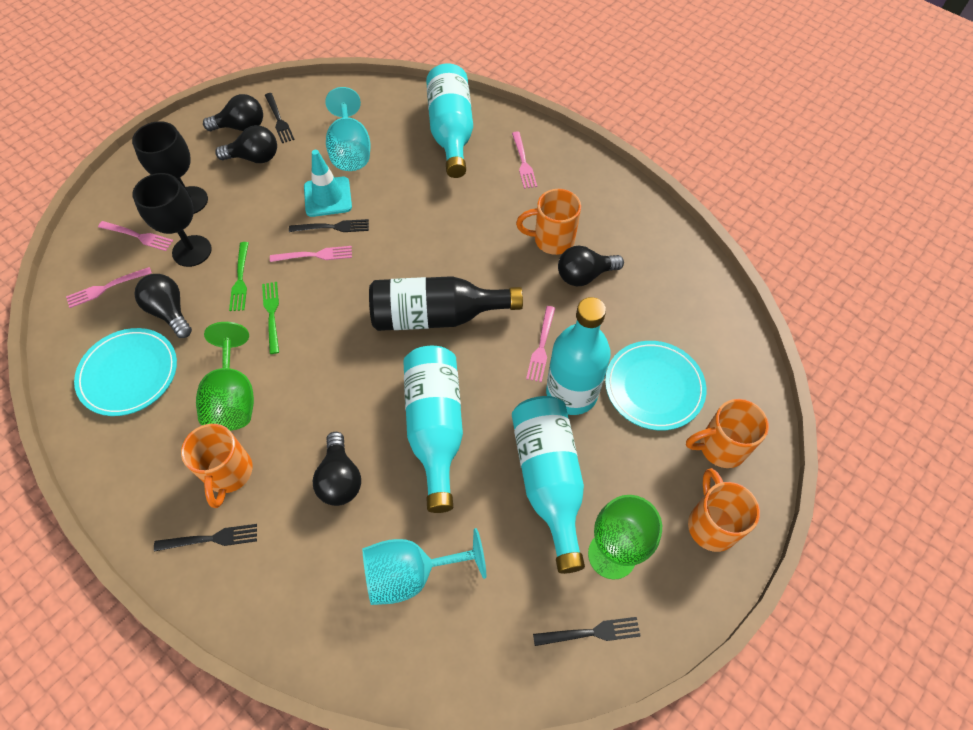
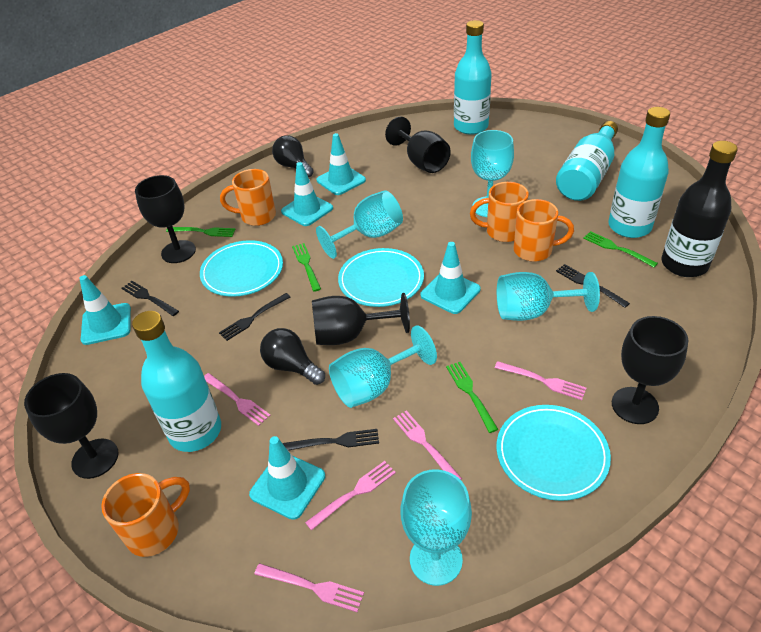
black goblet: 2 -> 5
black light bulb: 5 -> 2
green fork: 2 -> 4
green goblet: 2 -> 0
turquoise goblet: 2 -> 5
turquoise plate: 2 -> 3
turquoise traffic cone: 1 -> 5

